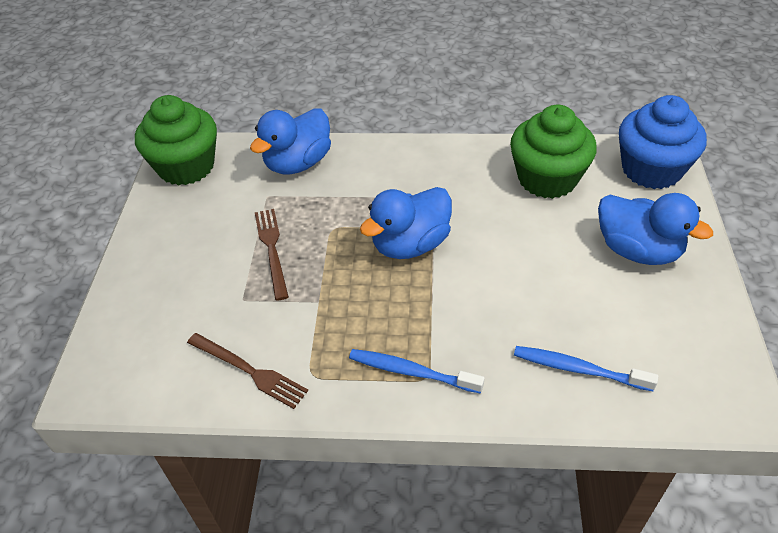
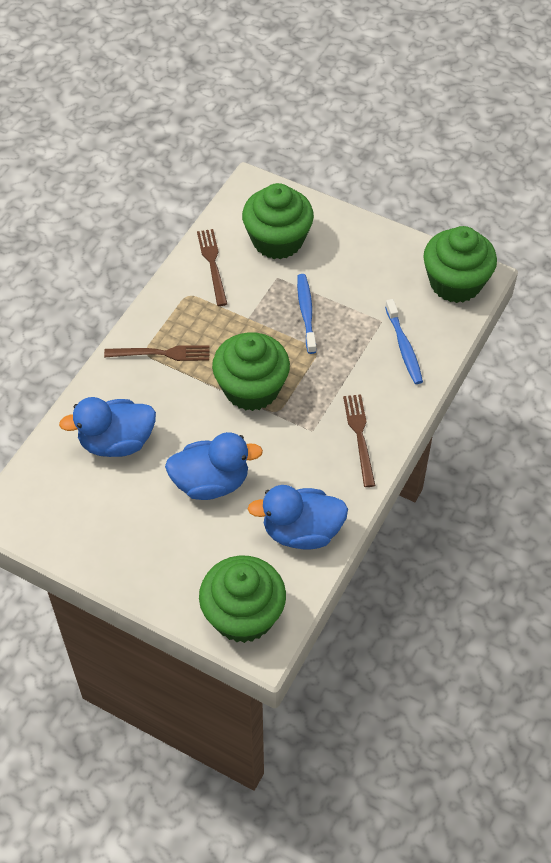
blue cupcake: 1 -> 0
brown fork: 2 -> 3
green cupcake: 2 -> 4

